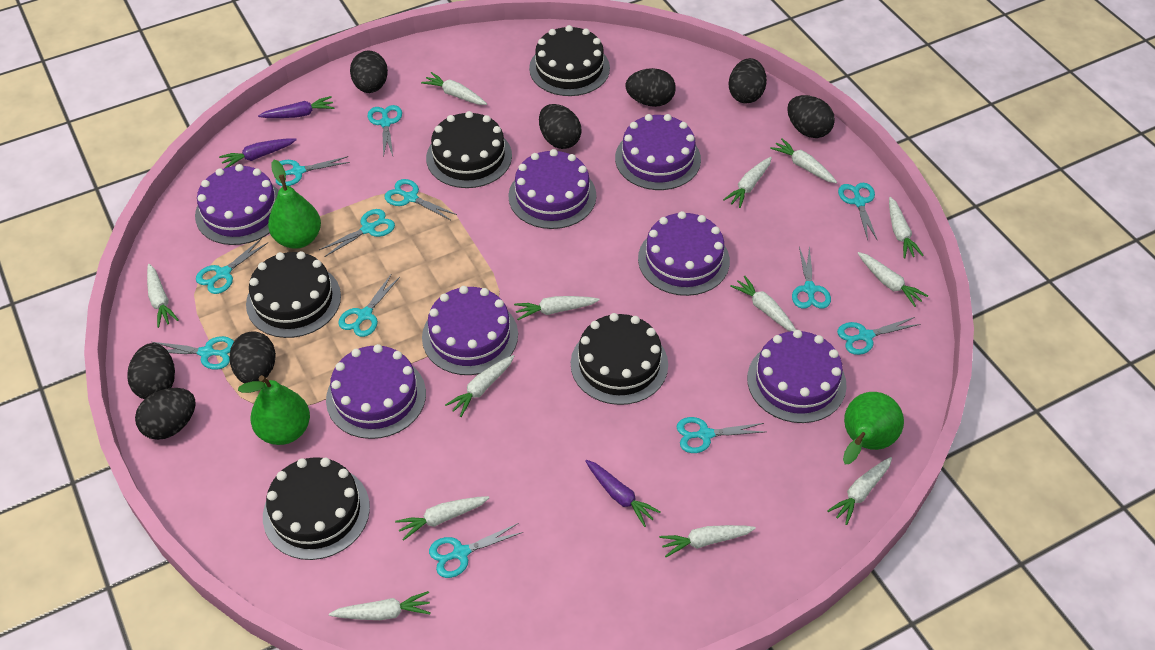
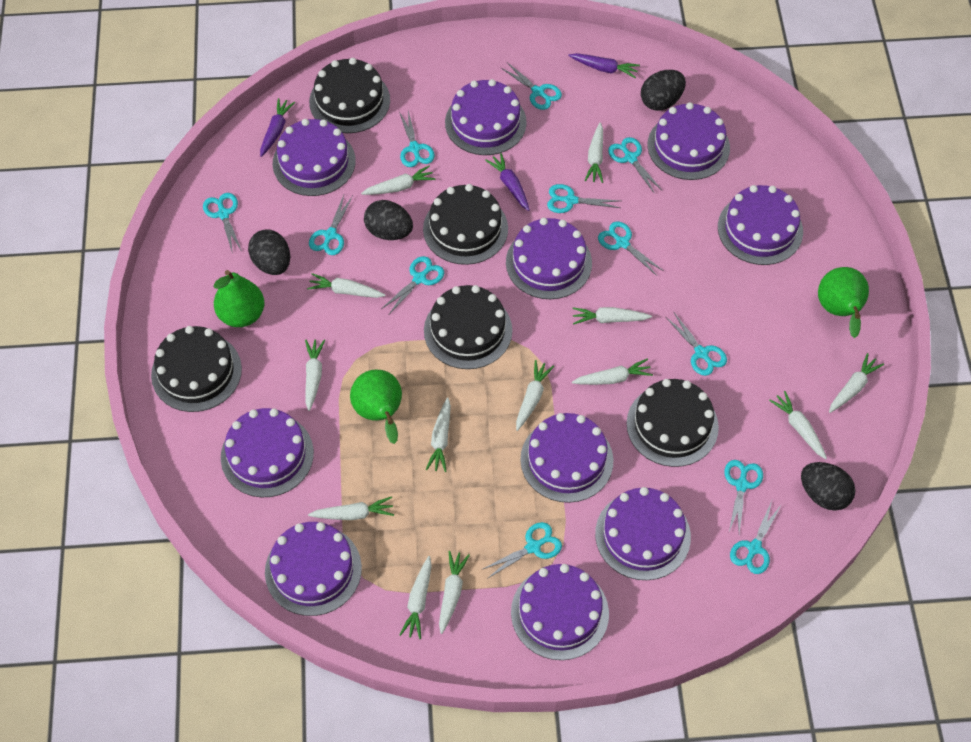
black egg: 8 -> 4
purple cake: 7 -> 10

